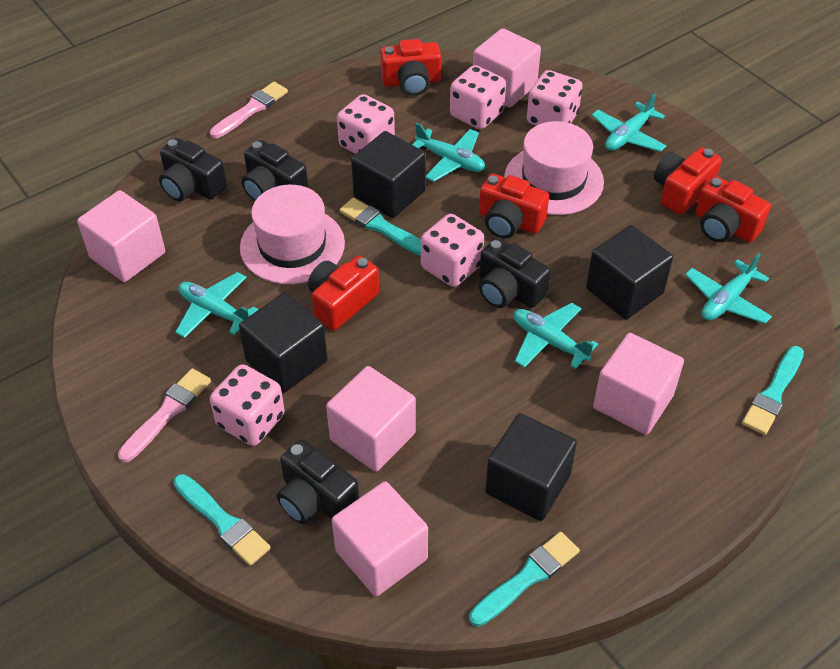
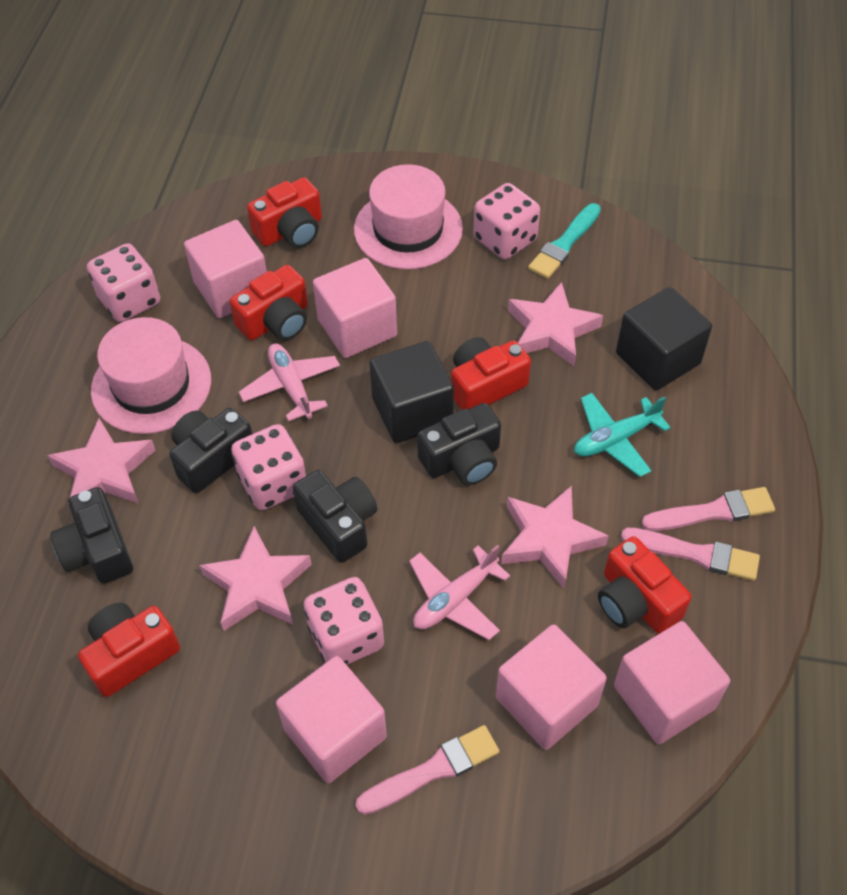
black cube: 4 -> 2
pink brush: 2 -> 3
pink dice: 5 -> 4
pink plane: 0 -> 2
pink star: 0 -> 4
turquoise brush: 4 -> 1
turquoise plane: 5 -> 1

